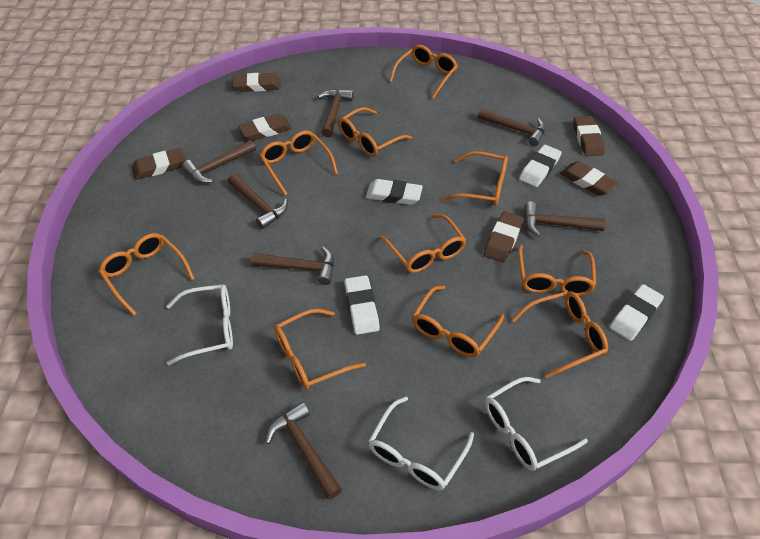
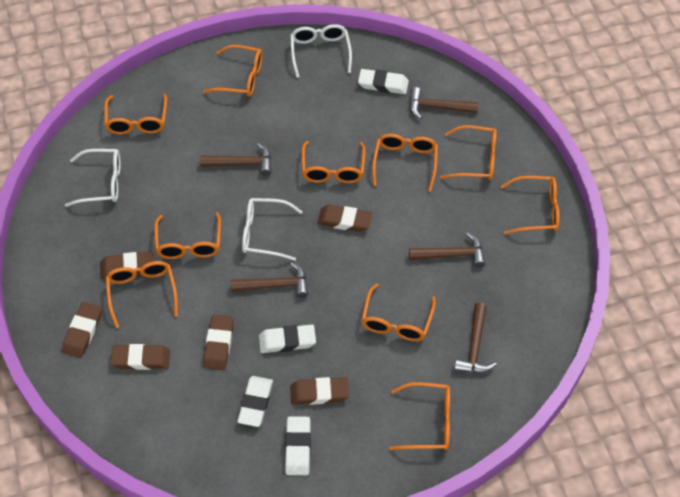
brown hammer: 7 -> 5

